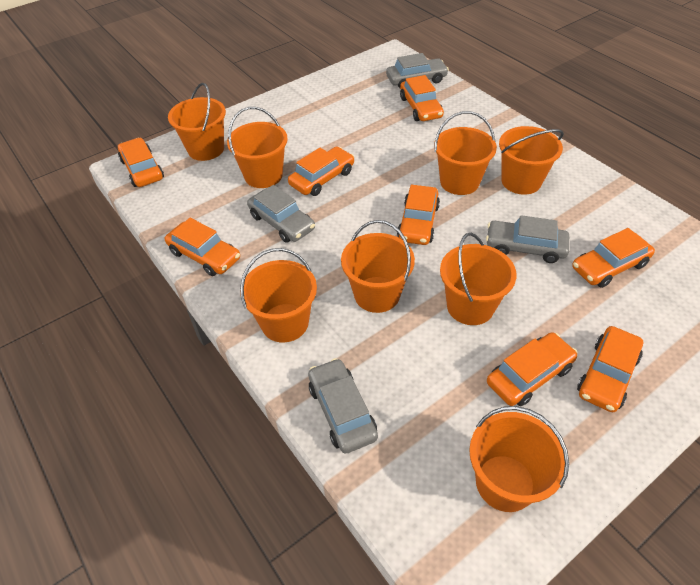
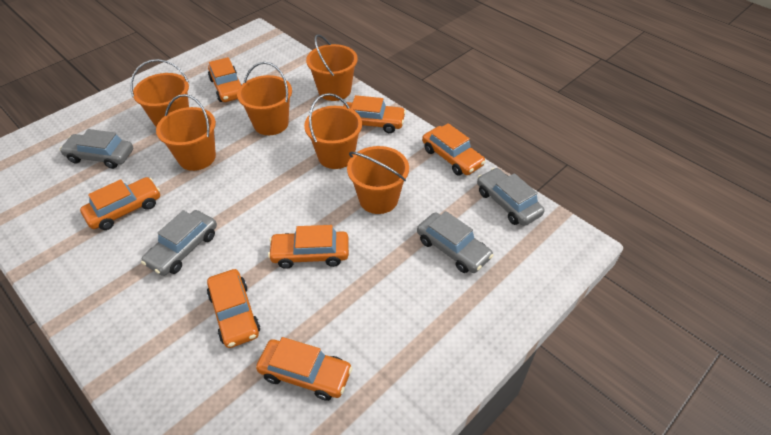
orange bucket: 8 -> 6
orange car: 8 -> 7

